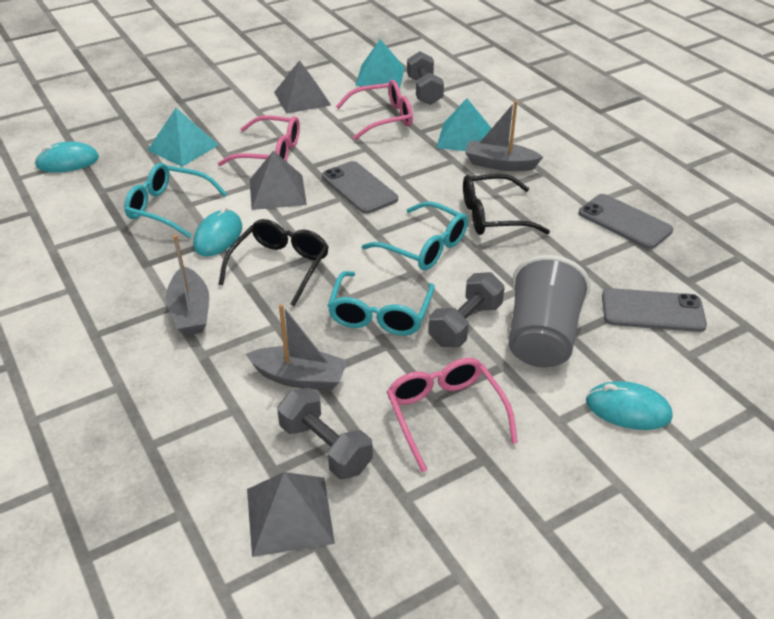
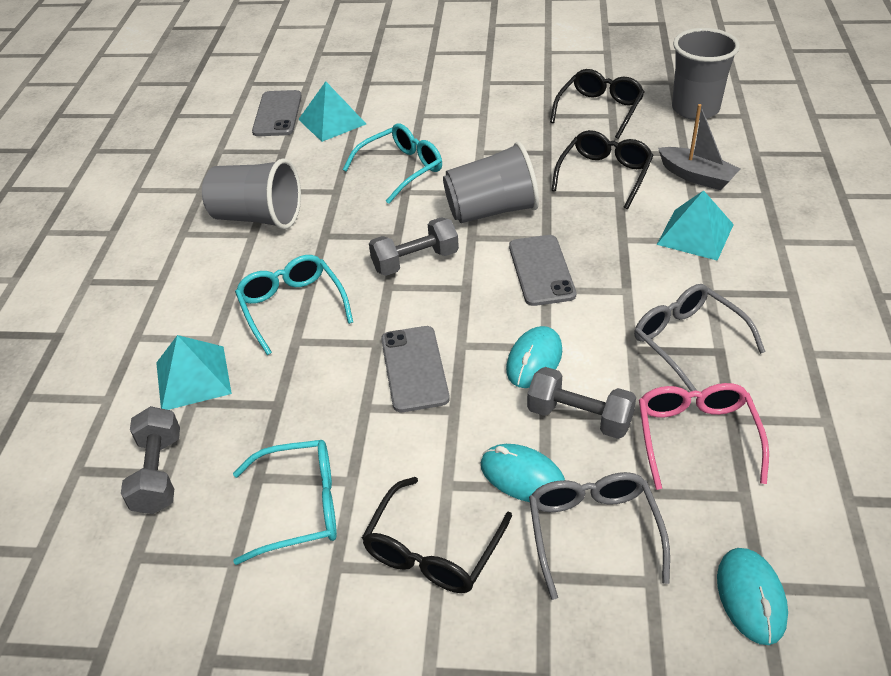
black glasses: 2 -> 3
grey boat: 3 -> 1
grey cup: 1 -> 3
grey glasses: 0 -> 2
grey pyramid: 3 -> 0
pink glasses: 3 -> 1

